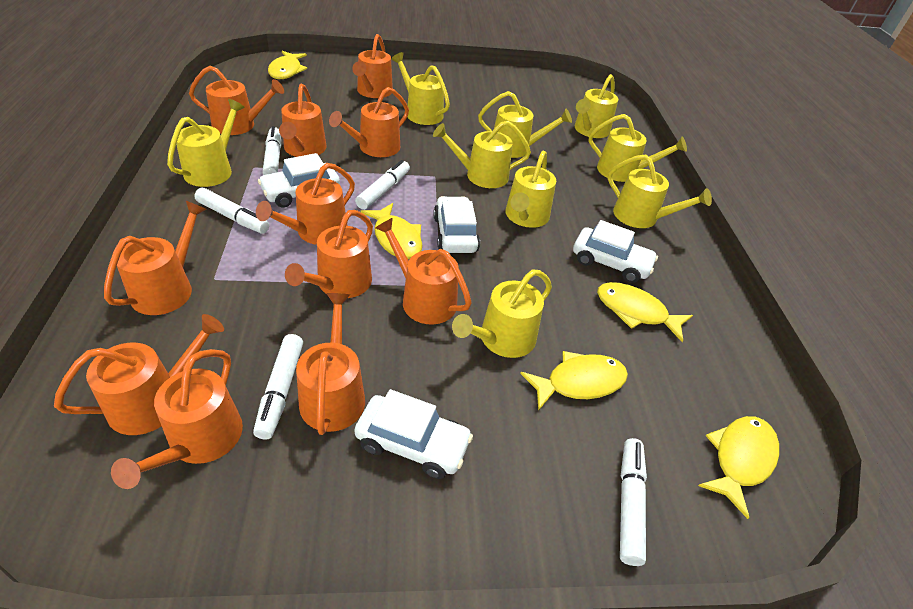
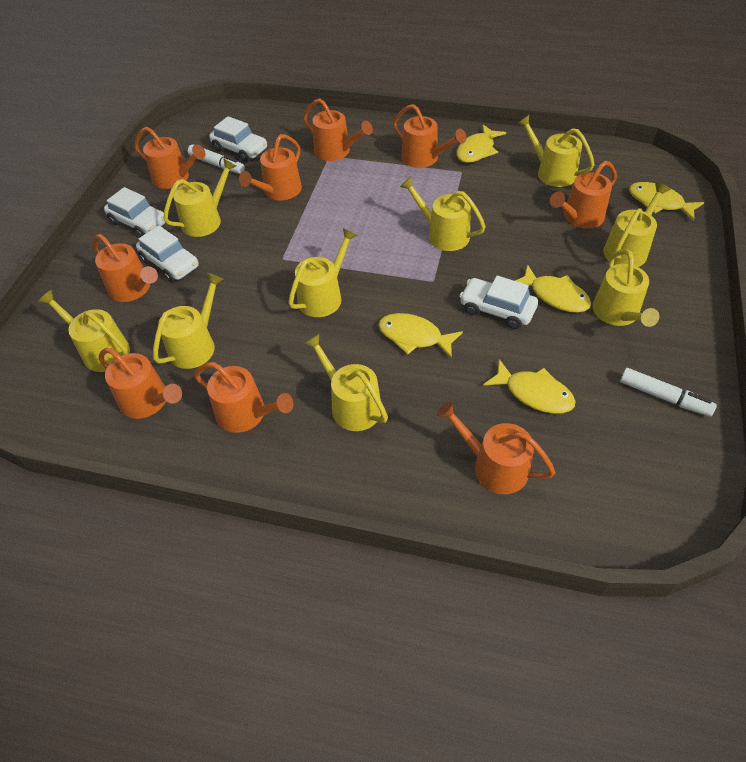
orange watering can: 11 -> 9
white marker: 5 -> 2

